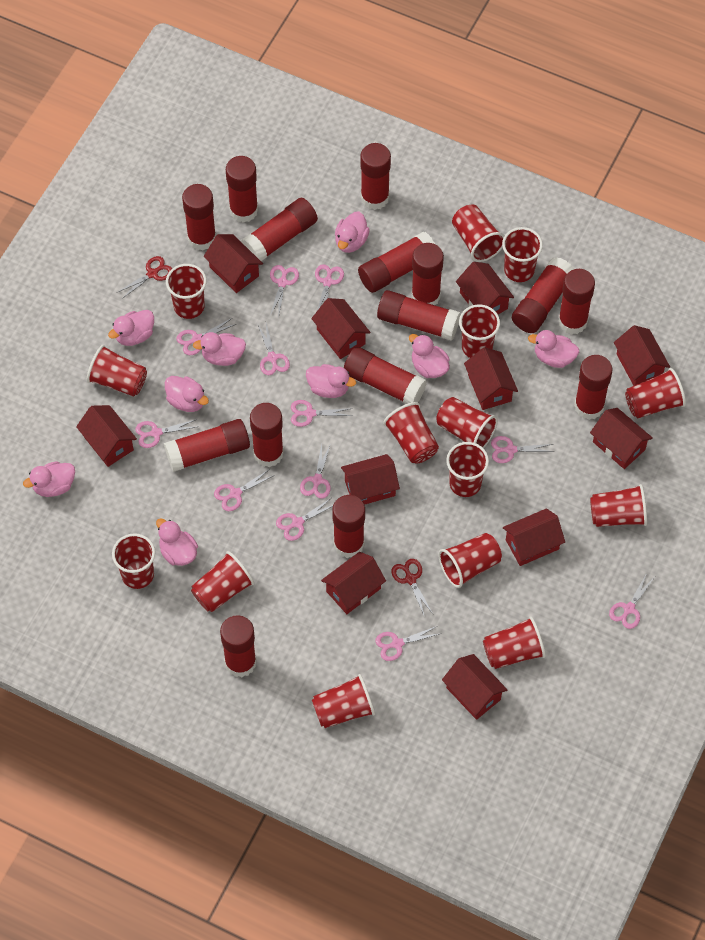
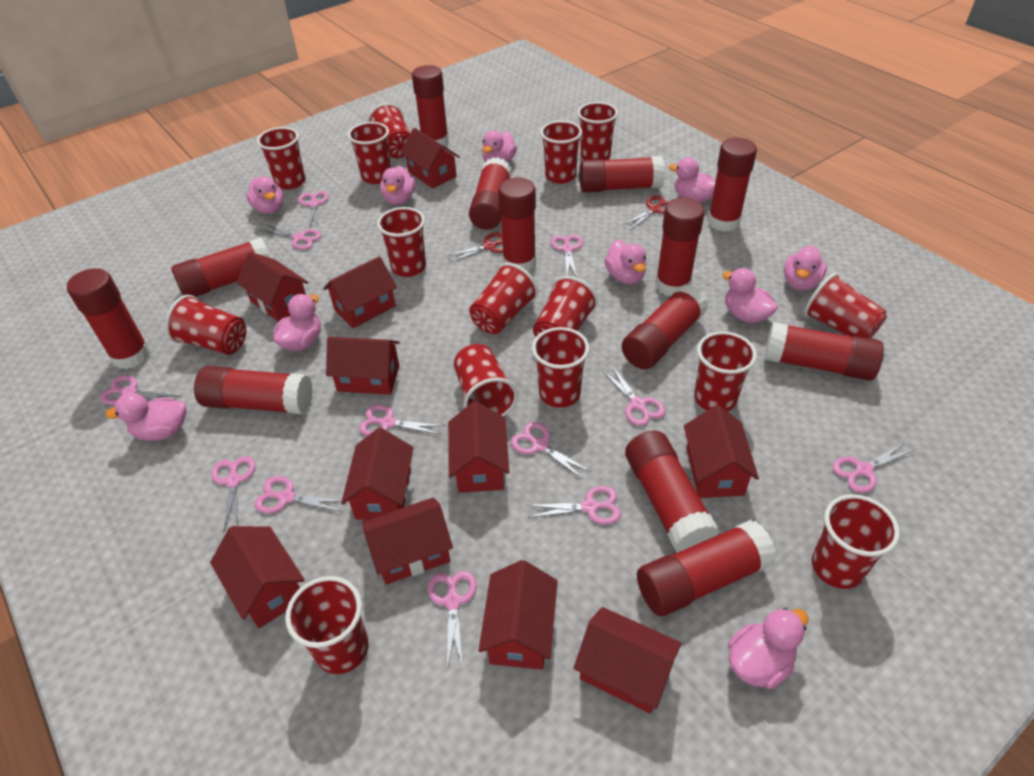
pink duck: 9 -> 10
red glue stick: 15 -> 13

